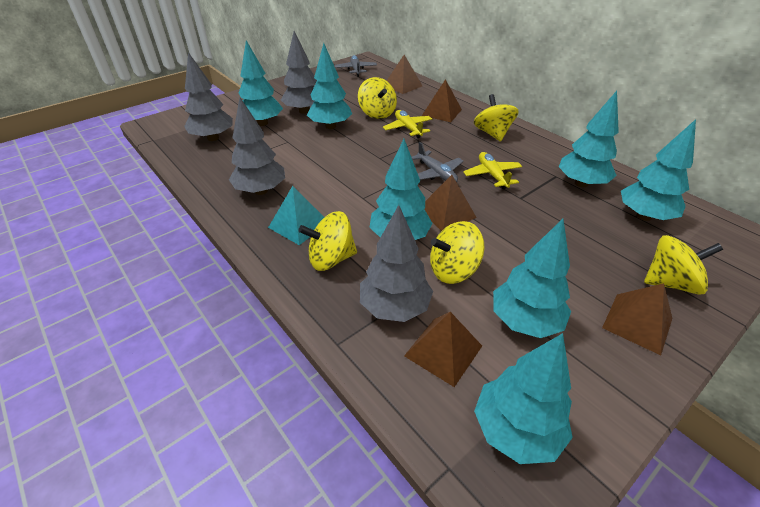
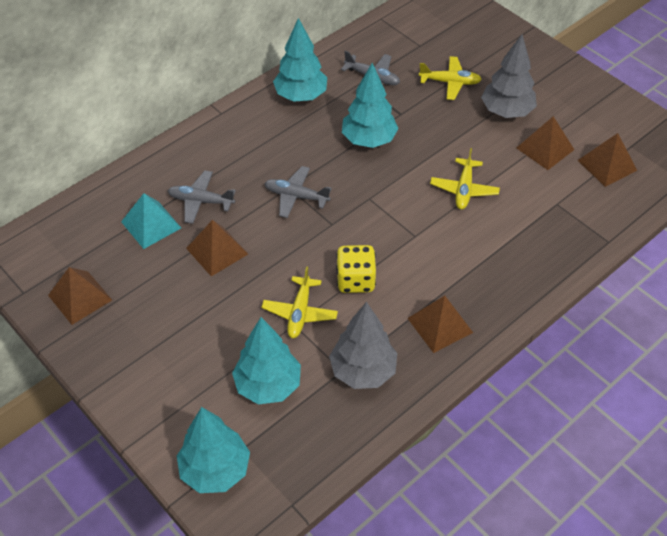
grey plane: 2 -> 3
grey tree: 4 -> 2
turquoise tree: 7 -> 4
yellow dice: 0 -> 1
yellow plane: 2 -> 3
yellow spinning top: 5 -> 0

